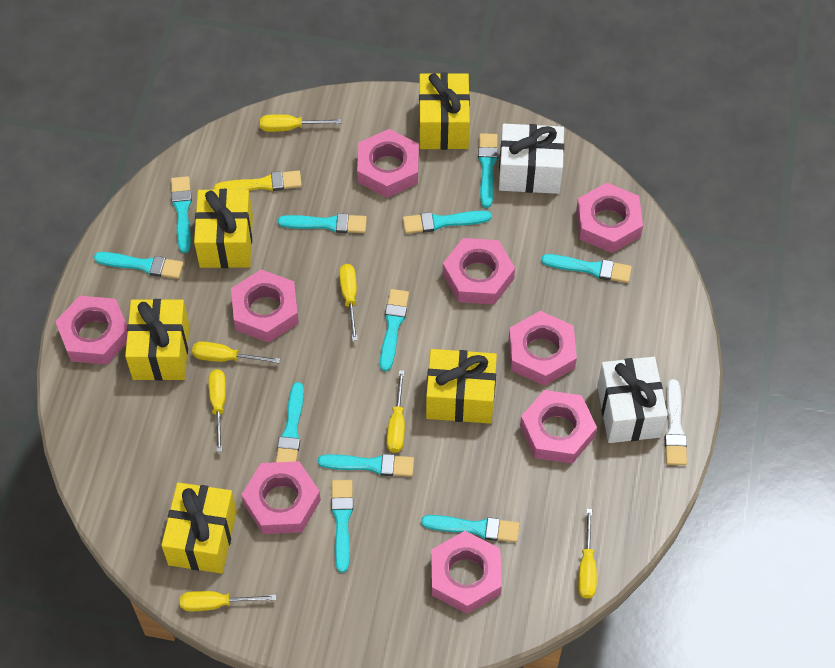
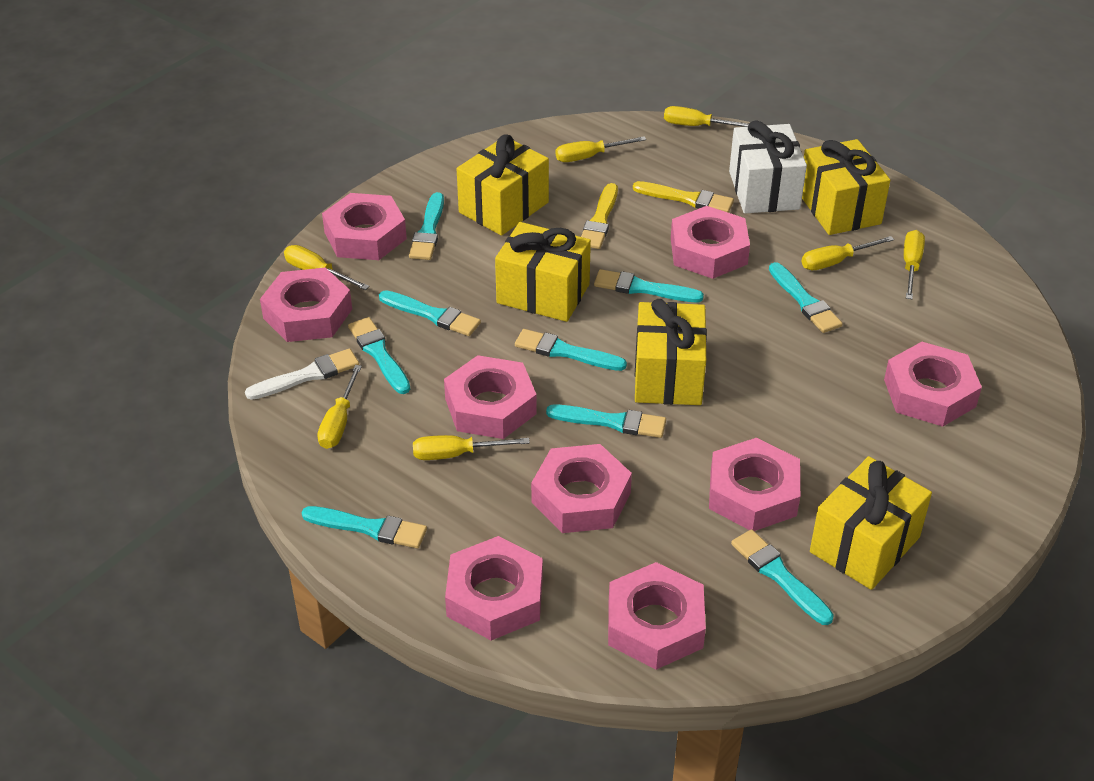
turquoise brush: 11 -> 9
white gift: 2 -> 1
yellow brush: 1 -> 2

